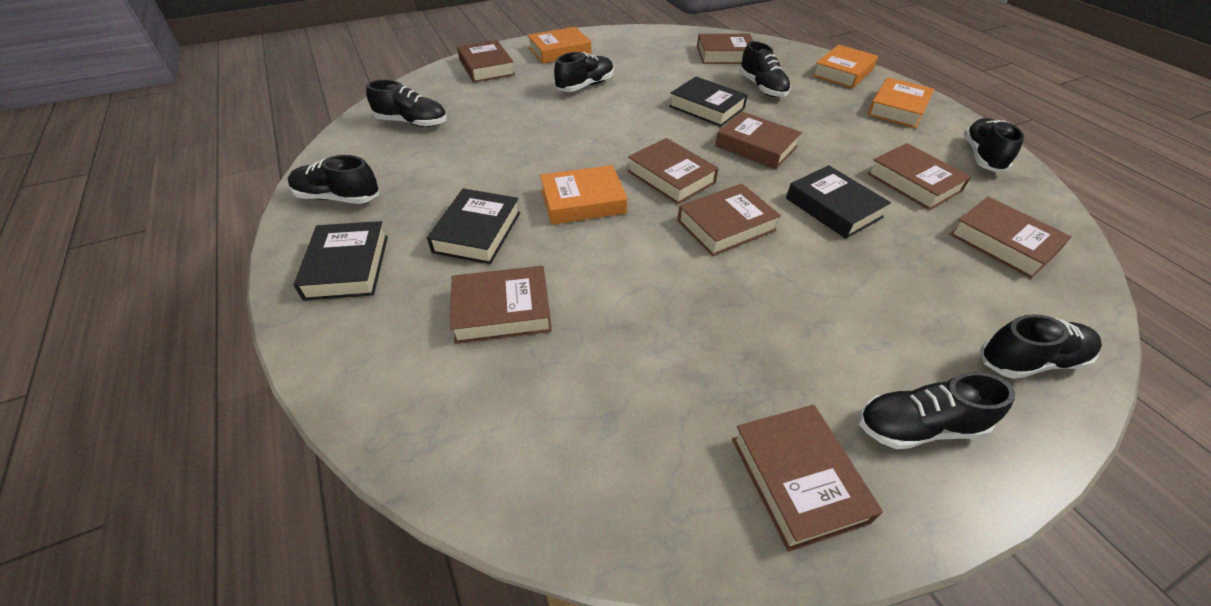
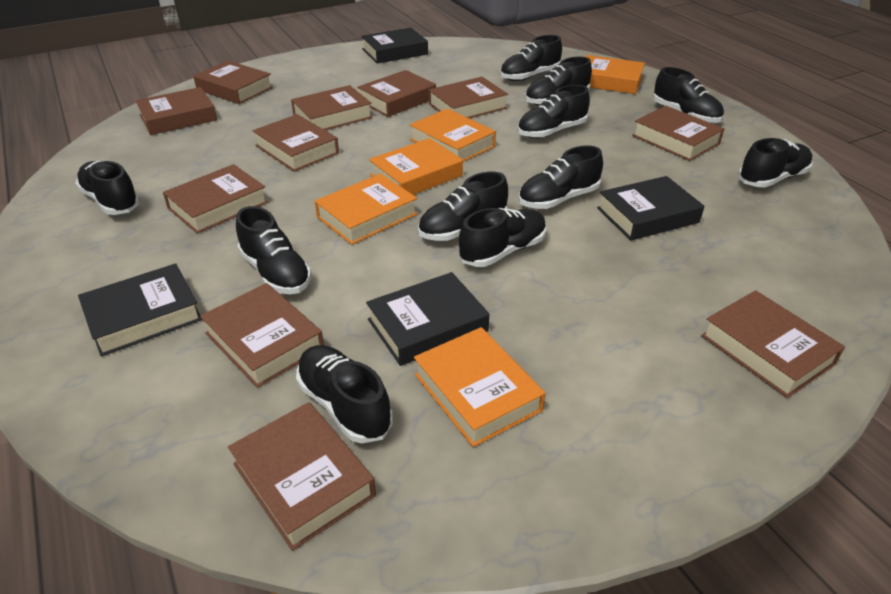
black shoe: 7 -> 11
brown book: 9 -> 11
orange book: 4 -> 5

